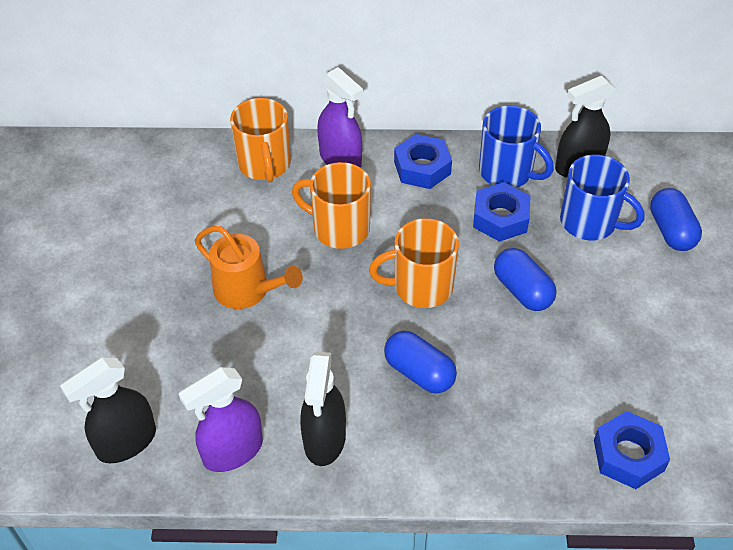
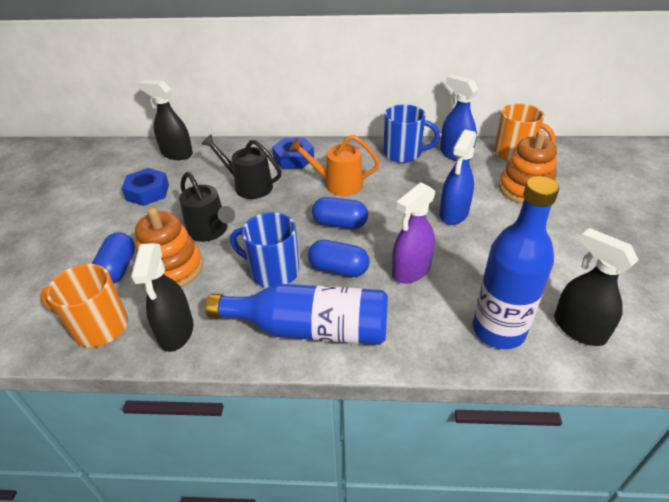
black watering can: 0 -> 2
blue bottle: 0 -> 2
blue nut: 3 -> 2
blue spray bottle: 0 -> 2
orange mug: 3 -> 2
orange stacking toy: 0 -> 2
purple spray bottle: 2 -> 1

